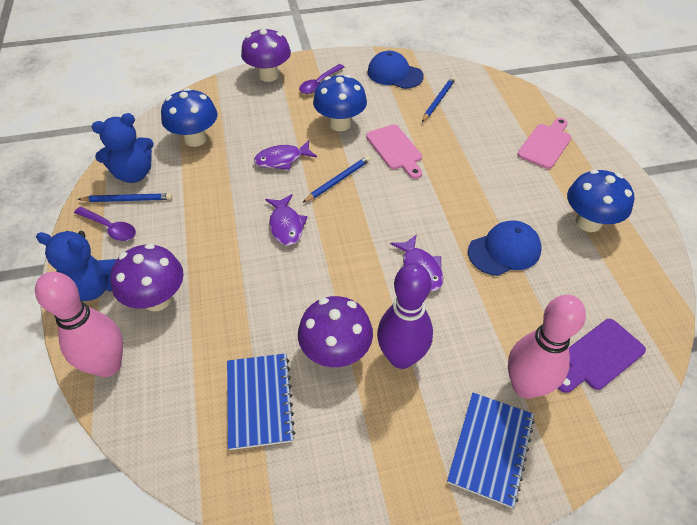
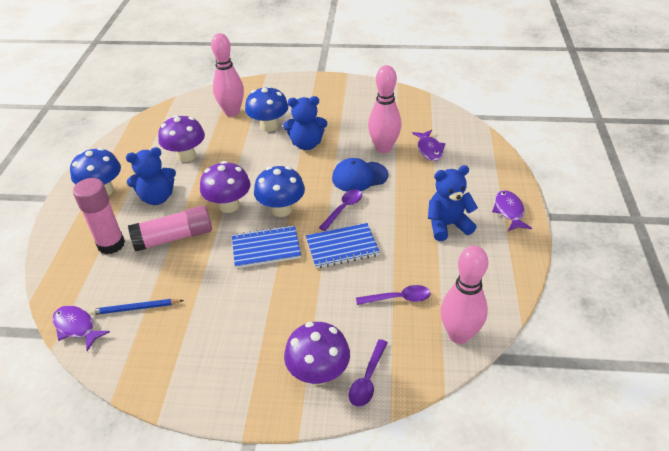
blue cap: 2 -> 1
blue pencil: 3 -> 1
blue teddy bear: 2 -> 3
pink bowling pin: 2 -> 3
pink cutting board: 2 -> 0
pink glue stick: 0 -> 2
purple bowling pin: 1 -> 0
purple cutting board: 1 -> 0
purple spoon: 2 -> 3

